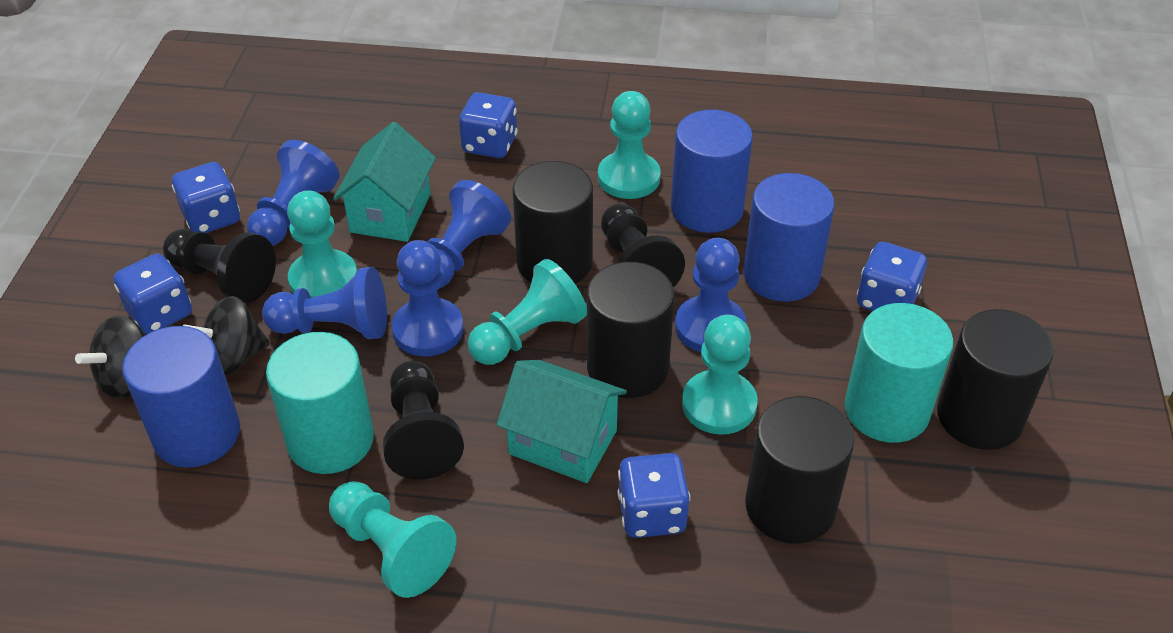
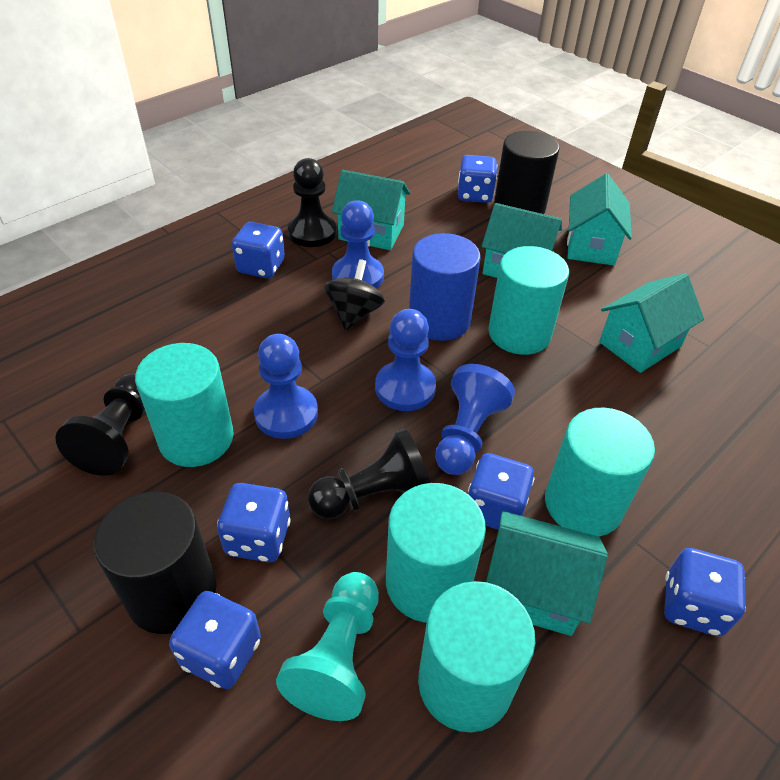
black cylinder: 4 -> 2
black spinning top: 2 -> 1
blue cylinder: 3 -> 1
blue dice: 5 -> 6
blue pawn: 5 -> 4
turquoise cylinder: 2 -> 5
turquoise house: 2 -> 5
turquoise pawn: 5 -> 1

